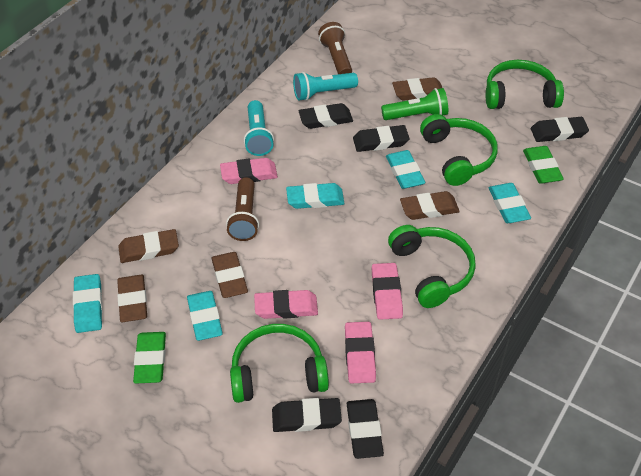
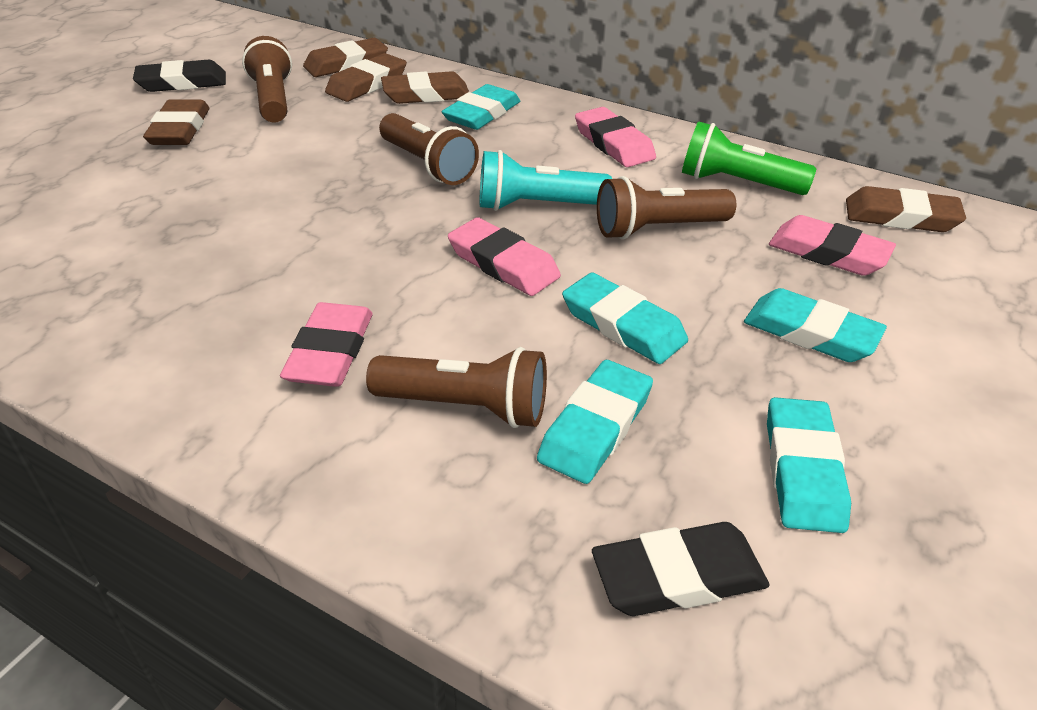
black eraser: 5 -> 2
brown flashlight: 2 -> 4
green eraser: 2 -> 0
green headphones: 4 -> 0
turquoise flashlight: 2 -> 1

